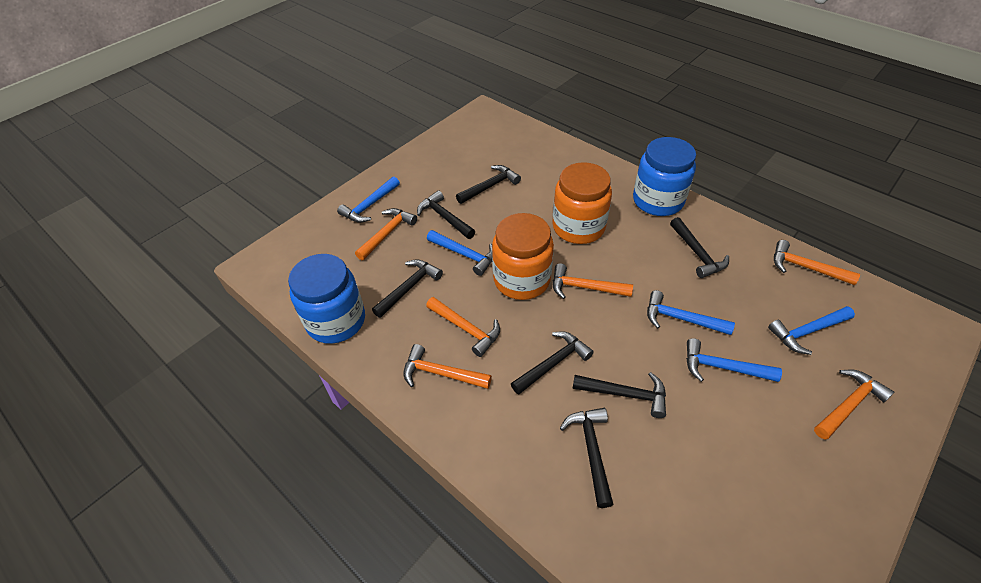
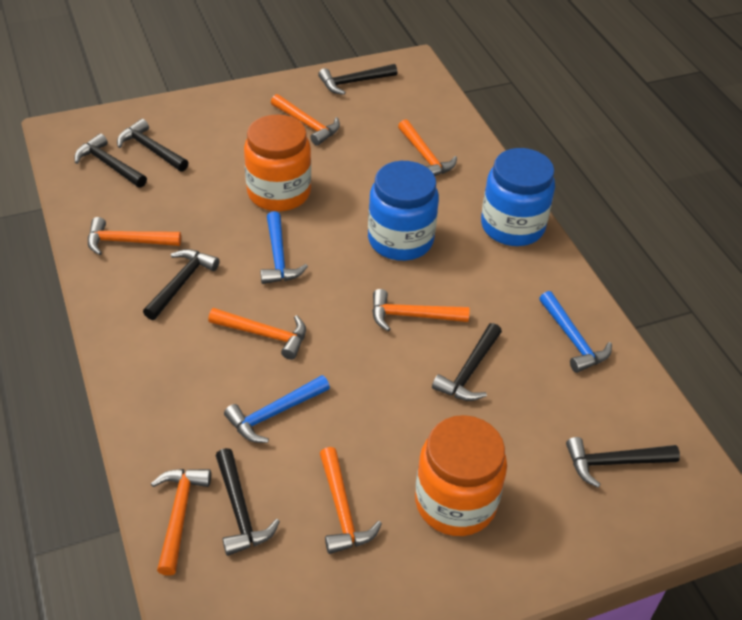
blue hammer: 5 -> 3
orange hammer: 6 -> 7

